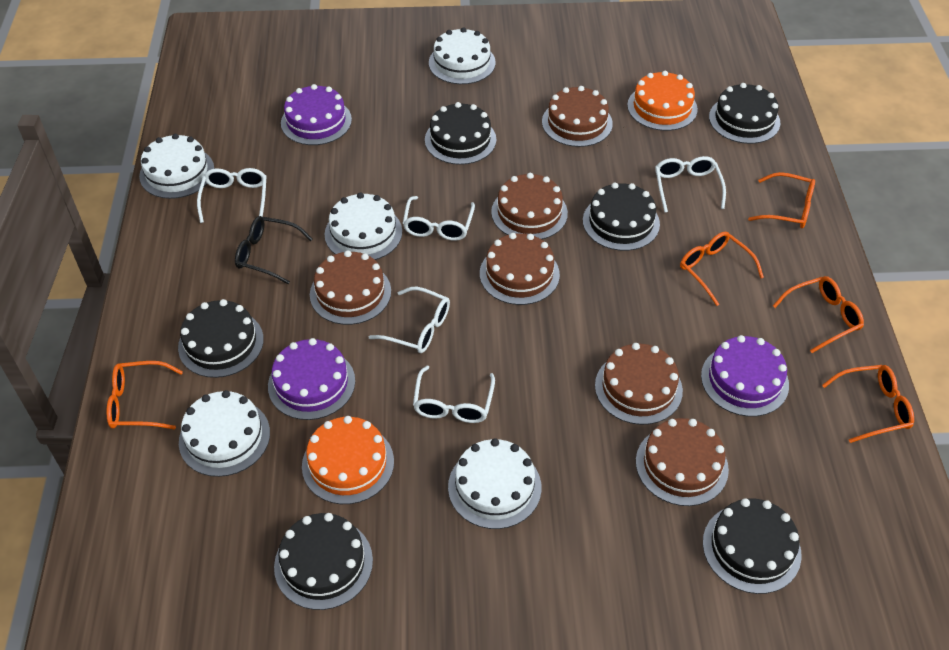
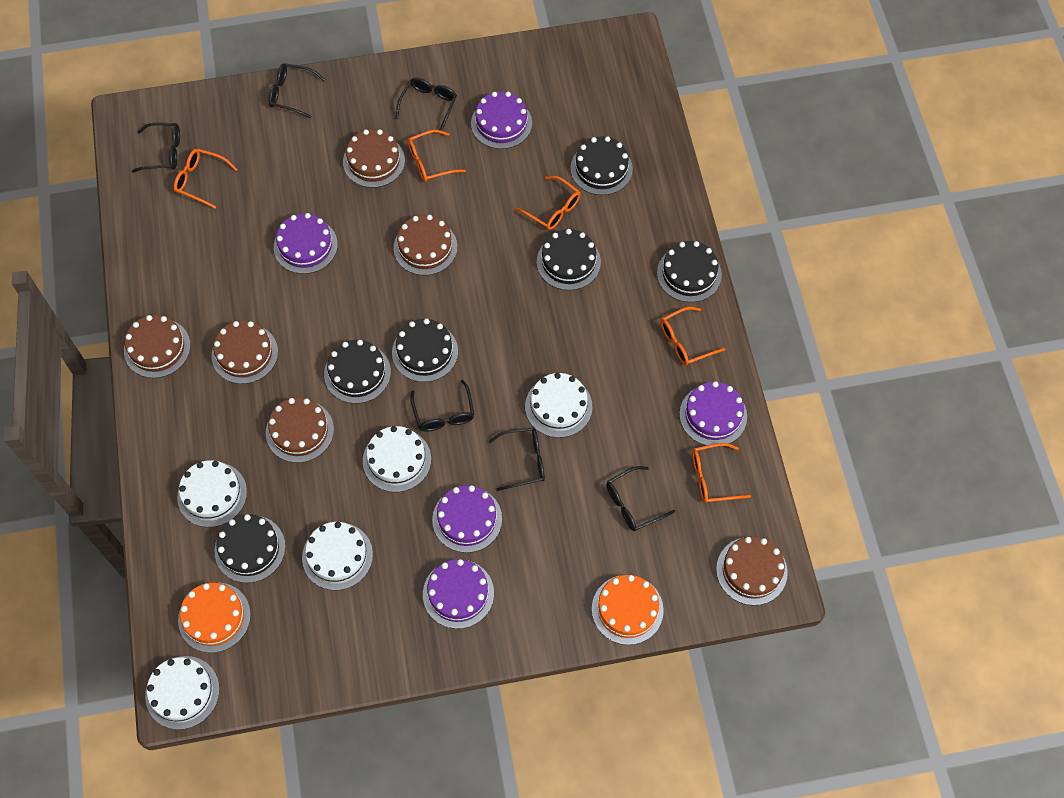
black glasses: 1 -> 6
purple cake: 3 -> 5
white glasses: 5 -> 0

